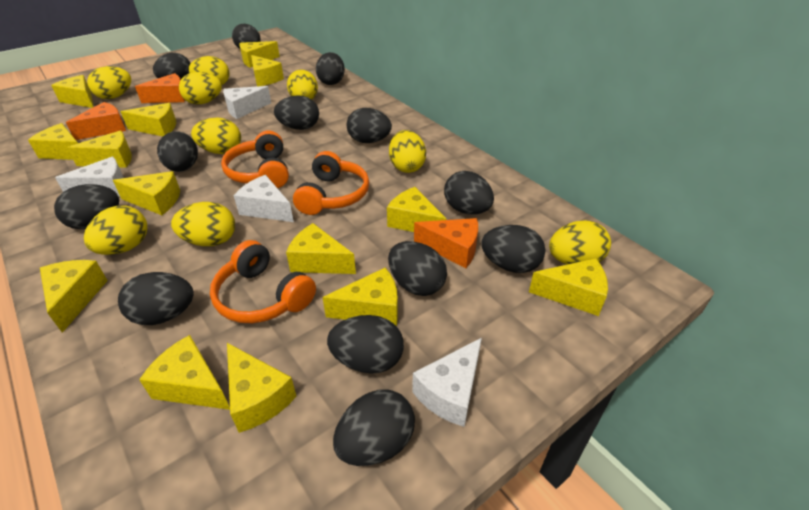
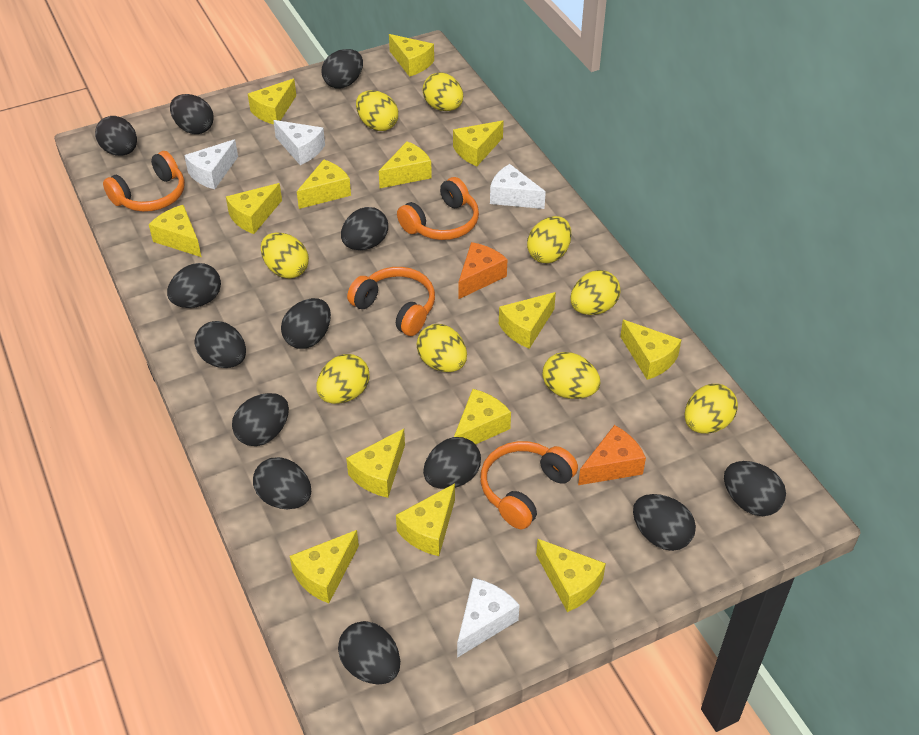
orange cheese: 3 -> 2
orange headphones: 3 -> 4

